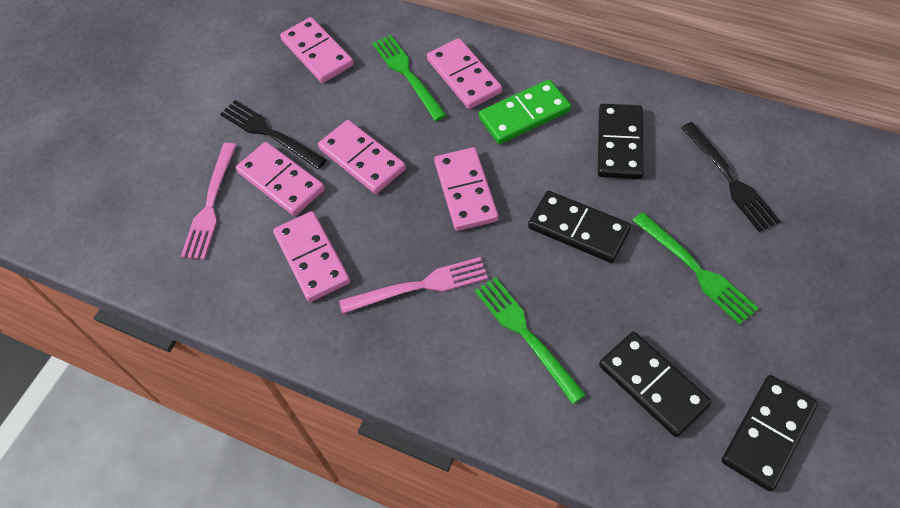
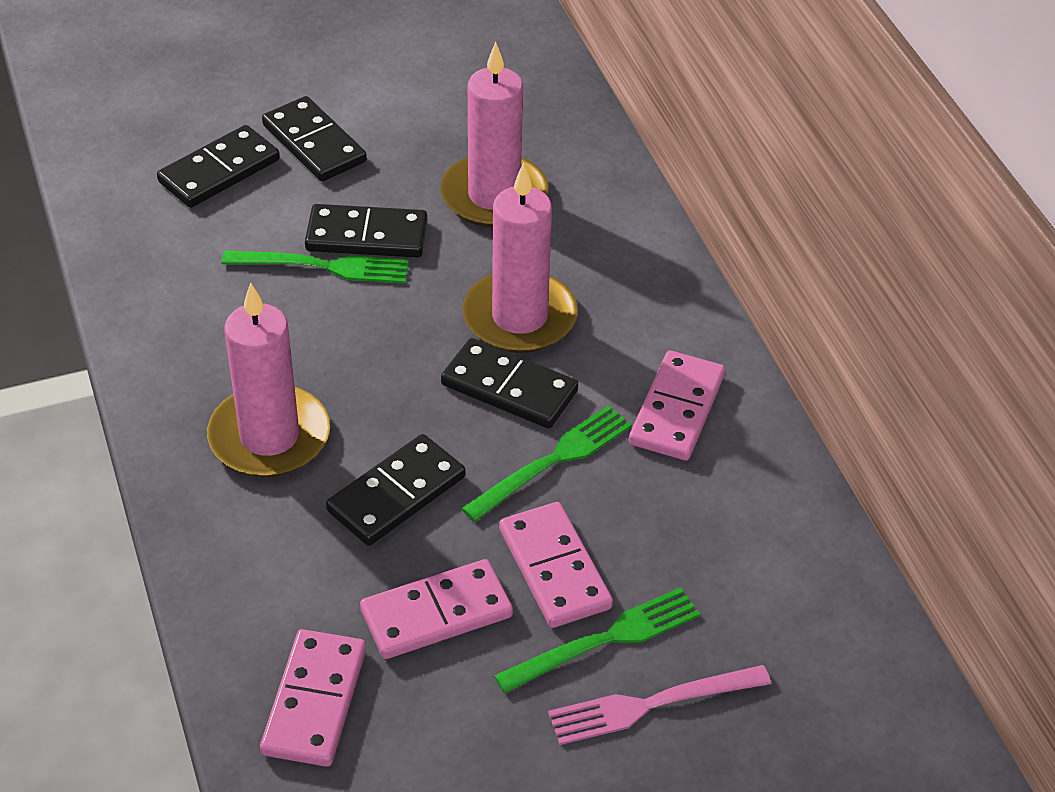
black domino: 4 -> 5
black fork: 2 -> 0
green domino: 1 -> 0
pink candle: 0 -> 3
pink domino: 6 -> 4
pink fork: 2 -> 1

